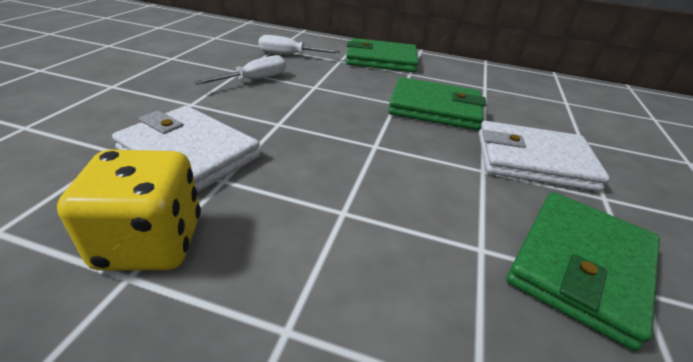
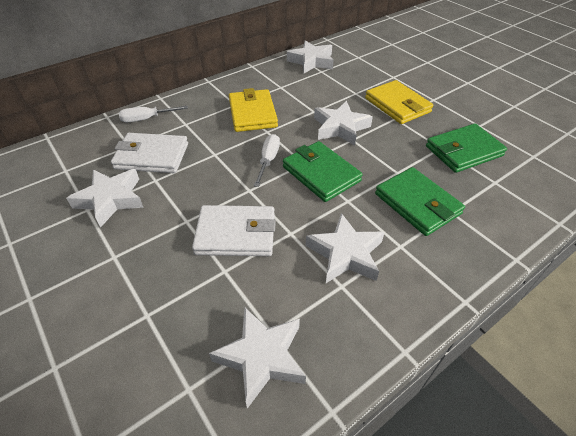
white star: 0 -> 5
yellow dice: 1 -> 0
yellow wallet: 0 -> 2

